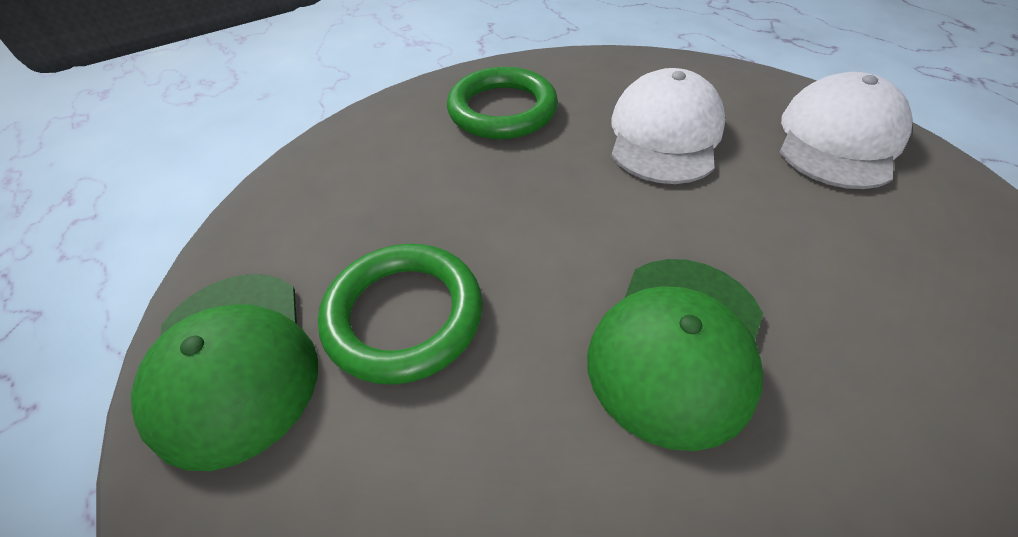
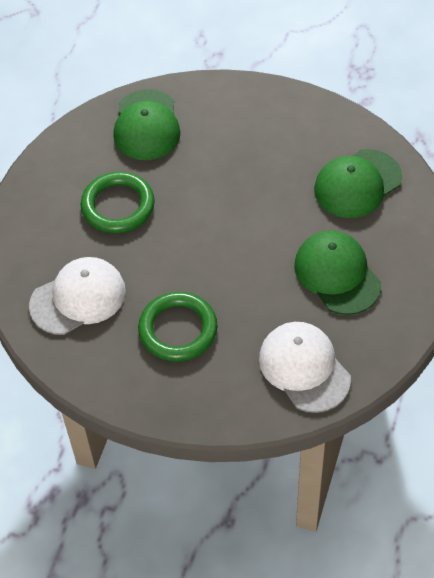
green cap: 2 -> 3

